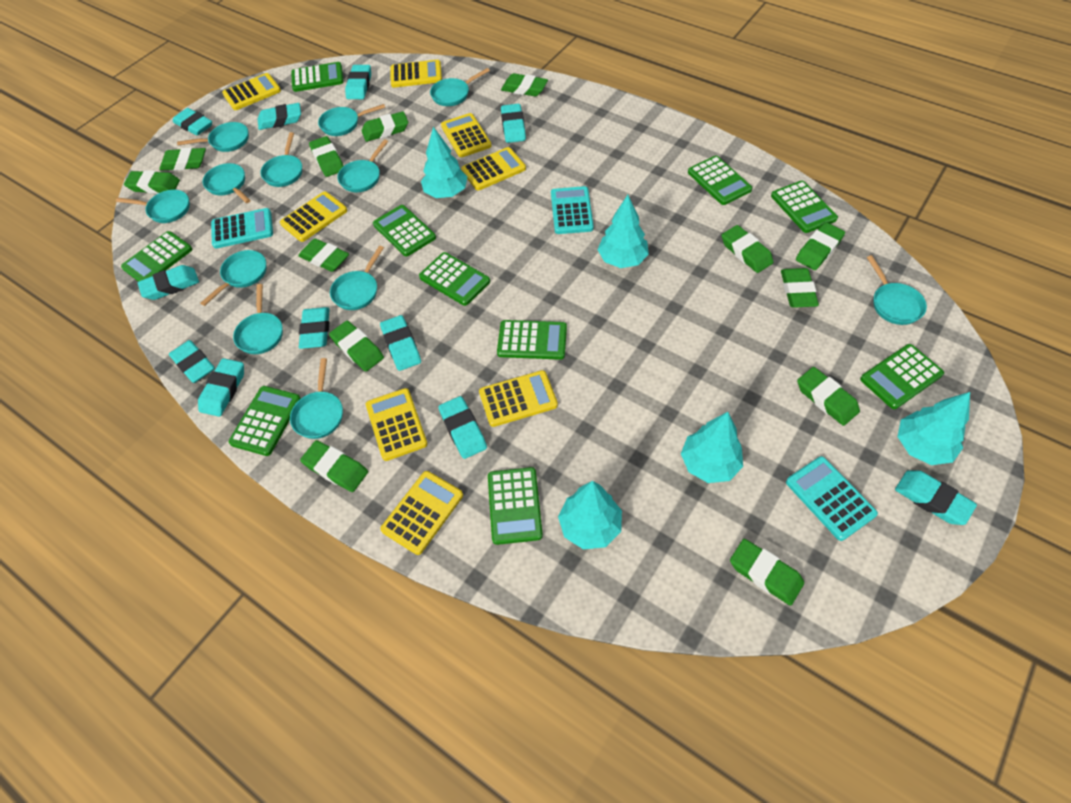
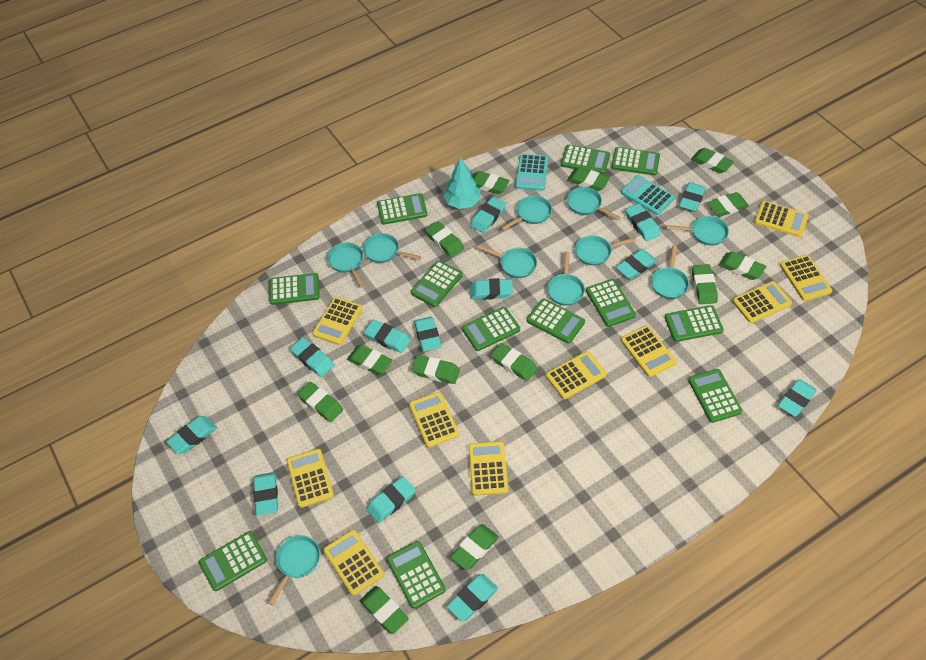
green calculator: 10 -> 12
turquoise calculator: 3 -> 2
turquoise eraser: 11 -> 13
turquoise pan: 12 -> 10
turquoise tree: 5 -> 1
yellow calculator: 8 -> 10

